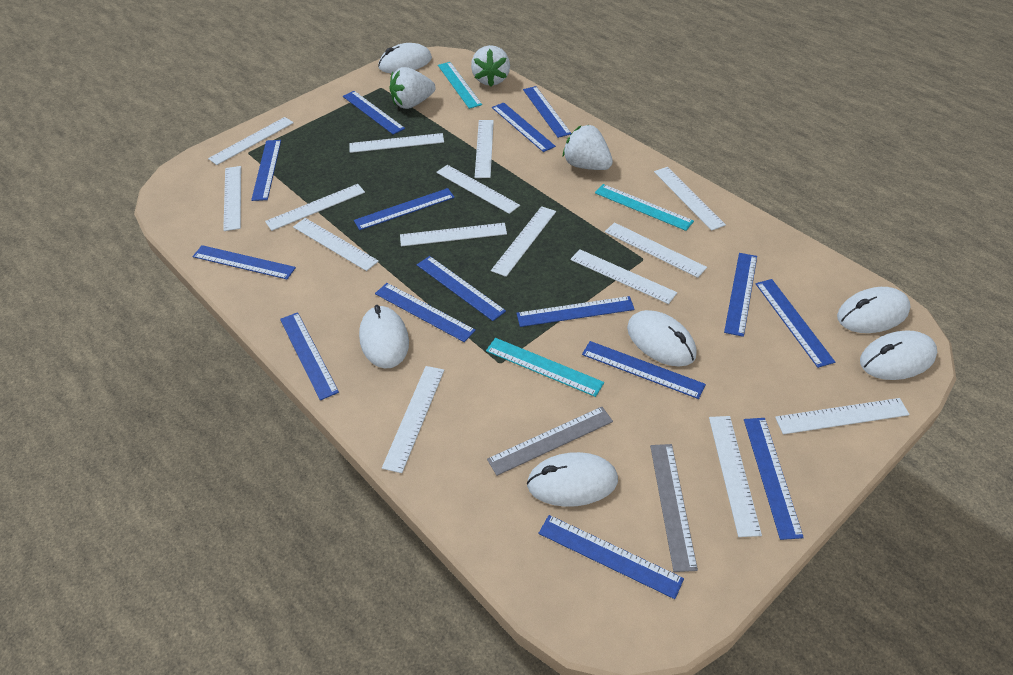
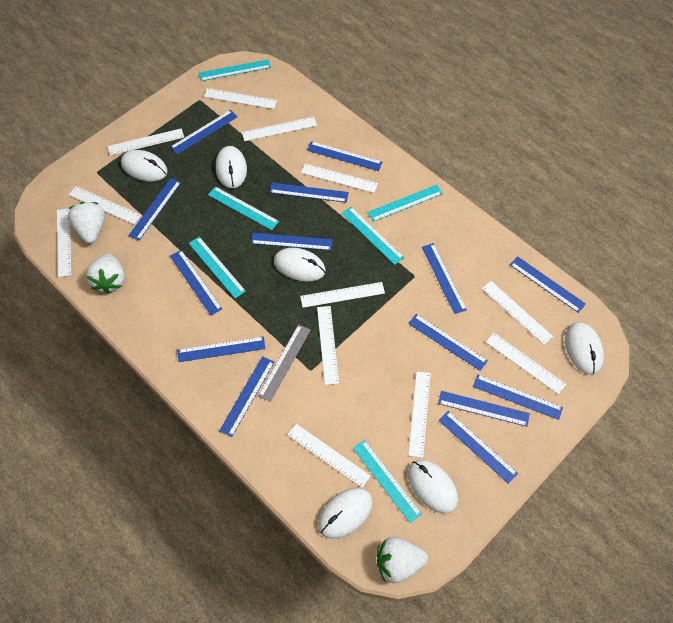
blue ruler: 15 -> 14
grey ruler: 2 -> 1
turquoise ruler: 3 -> 6
white ruler: 15 -> 12

